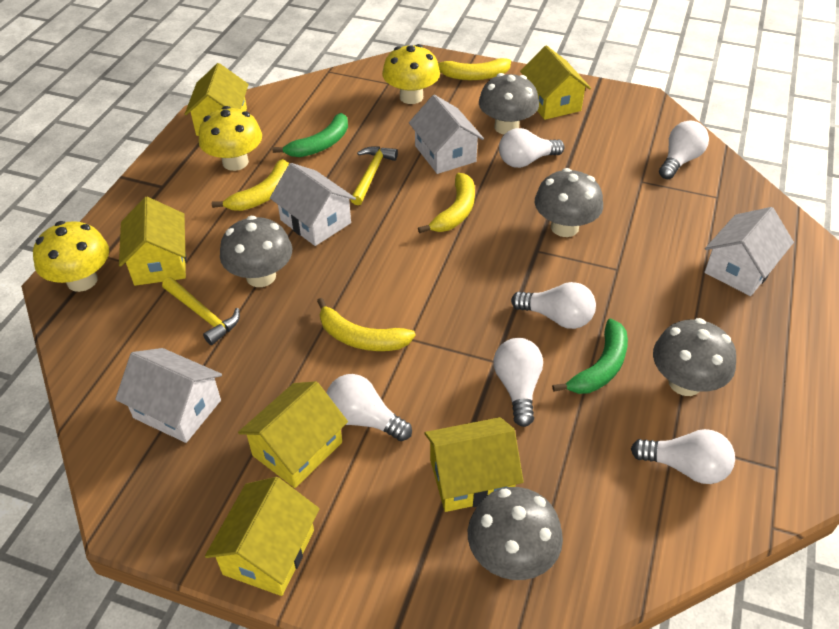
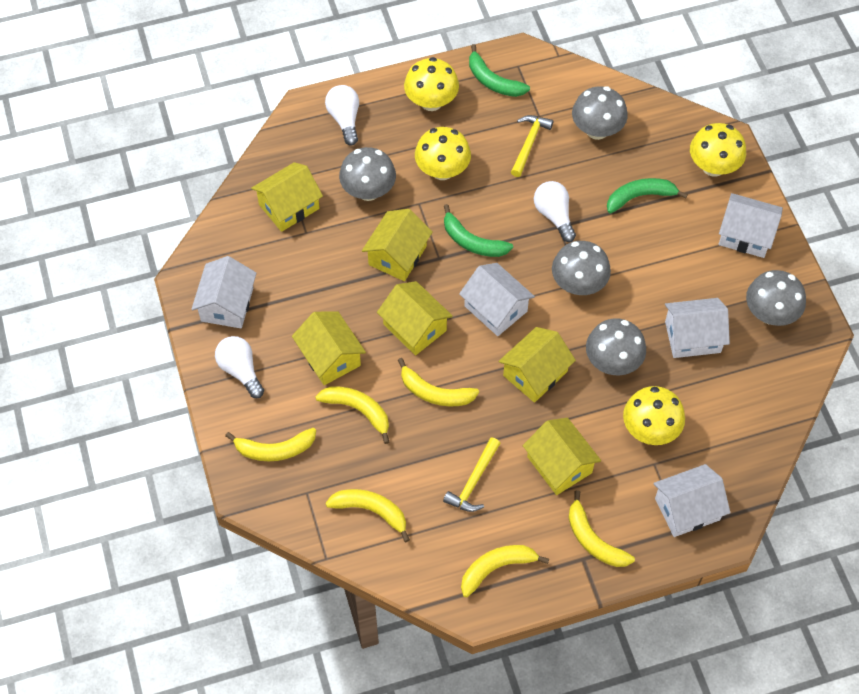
green banana: 2 -> 3
white house: 4 -> 5
white light bulb: 6 -> 3
yellow banana: 4 -> 6
yellow mushroom: 3 -> 4

